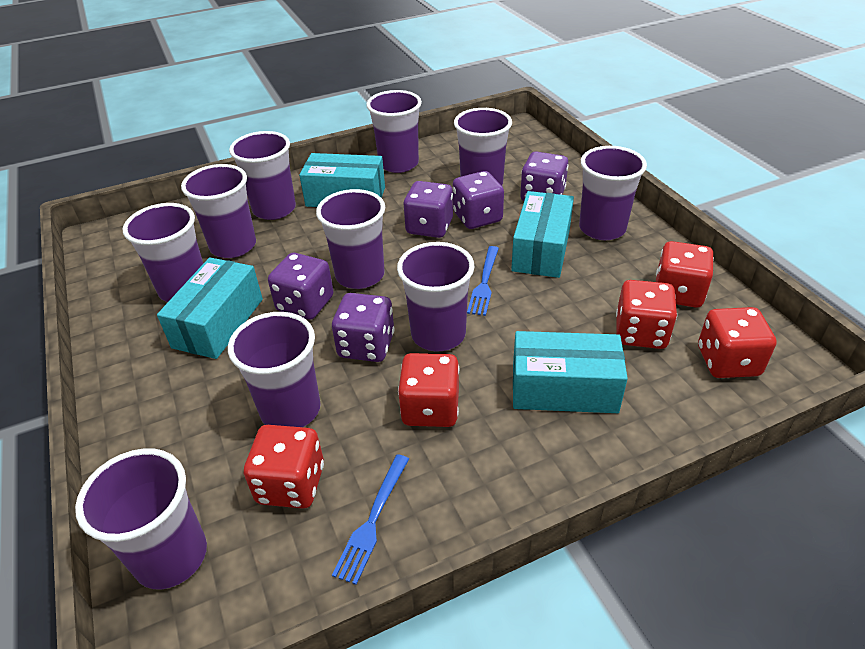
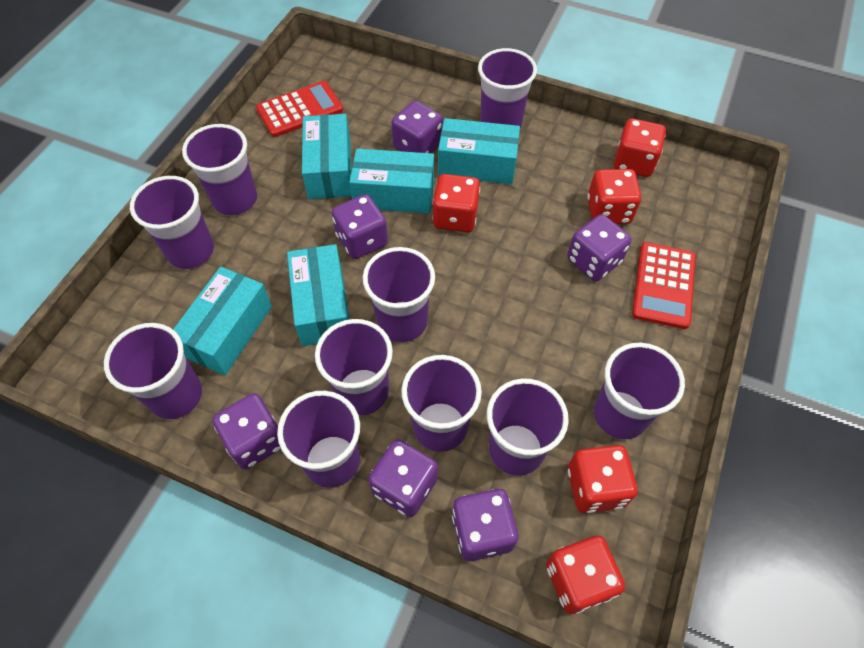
blue fork: 2 -> 0
purple dice: 5 -> 6
red calculator: 0 -> 2
turquoise box: 4 -> 5

